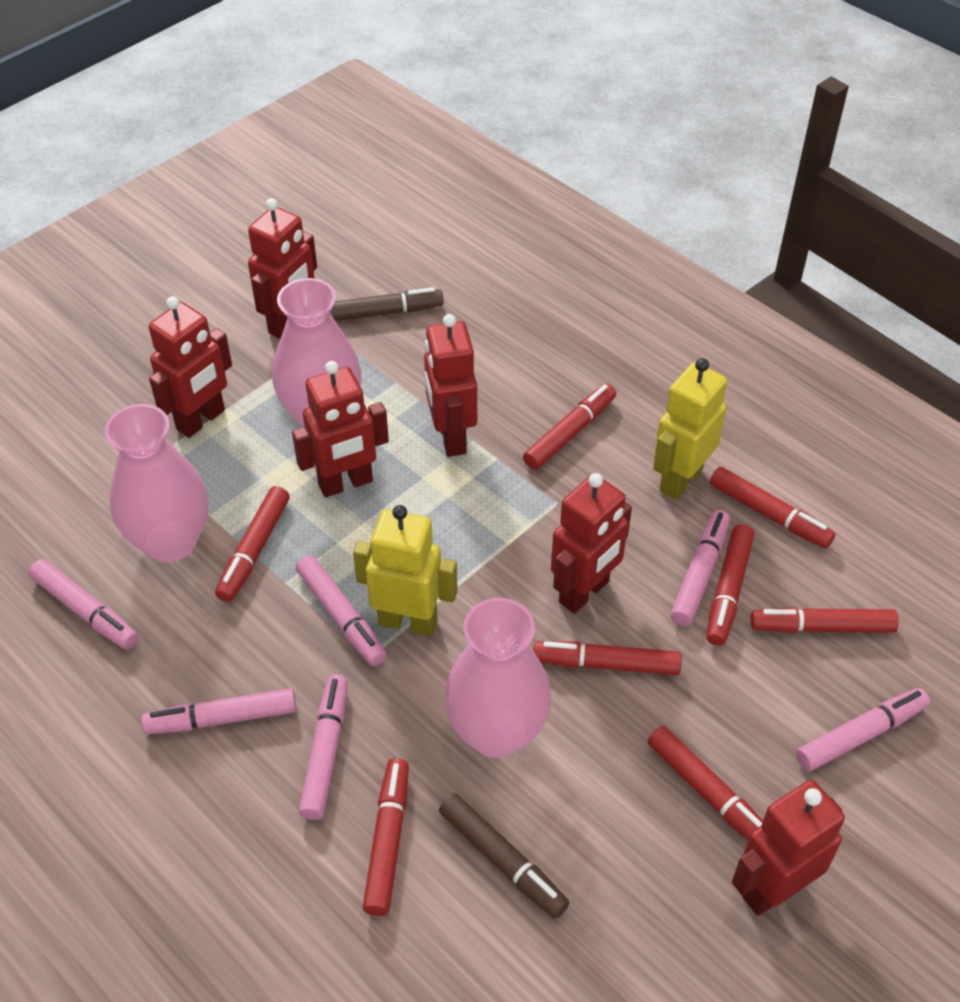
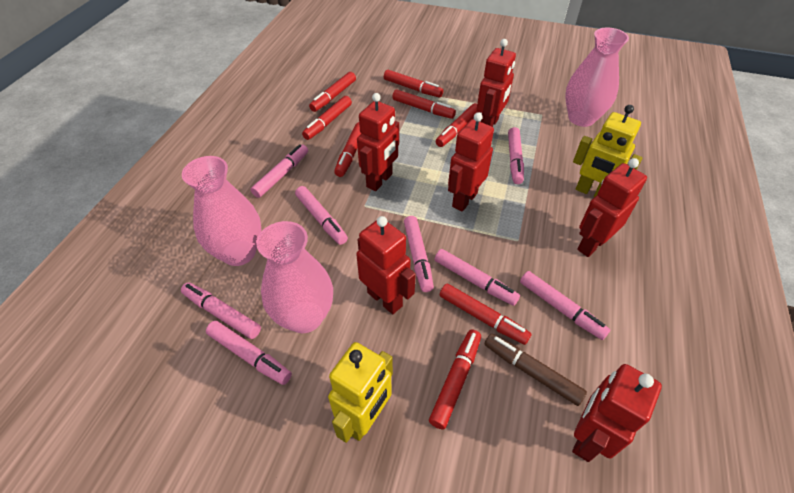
brown marker: 2 -> 1
pink marker: 6 -> 8

